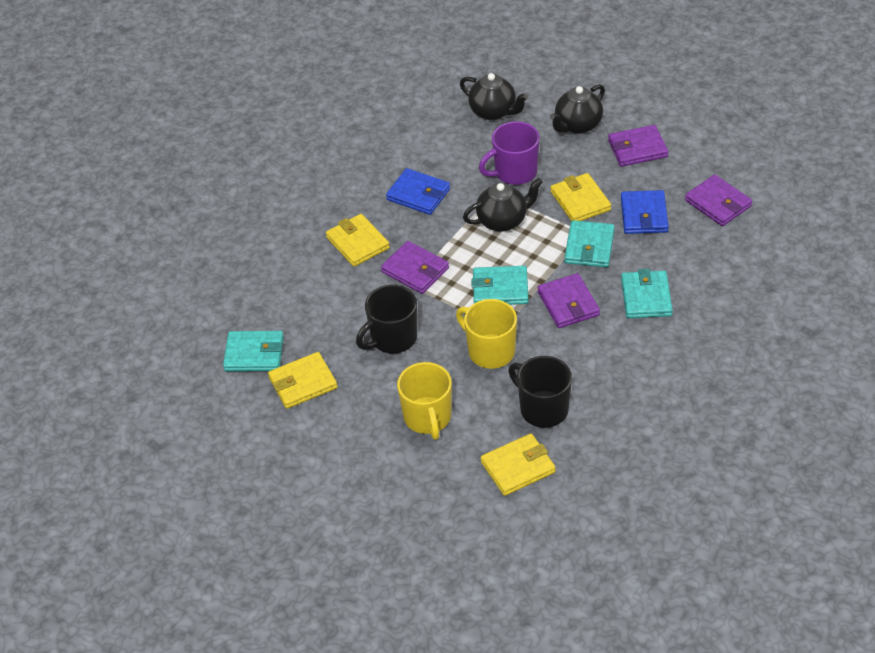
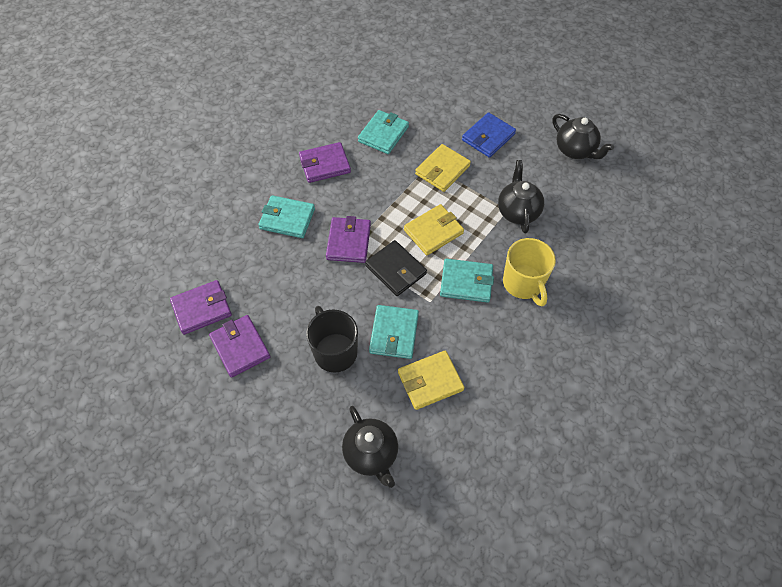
black mug: 2 -> 1
black wallet: 0 -> 1
blue wallet: 2 -> 1
purple mug: 1 -> 0
yellow mug: 2 -> 1
yellow wallet: 4 -> 3

